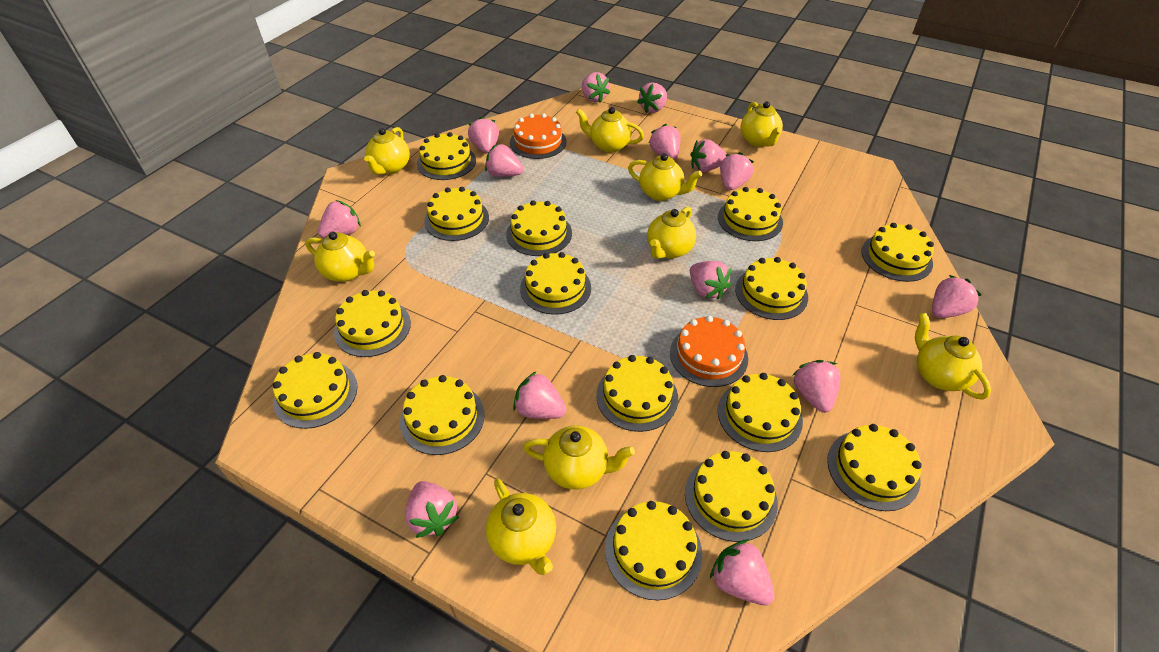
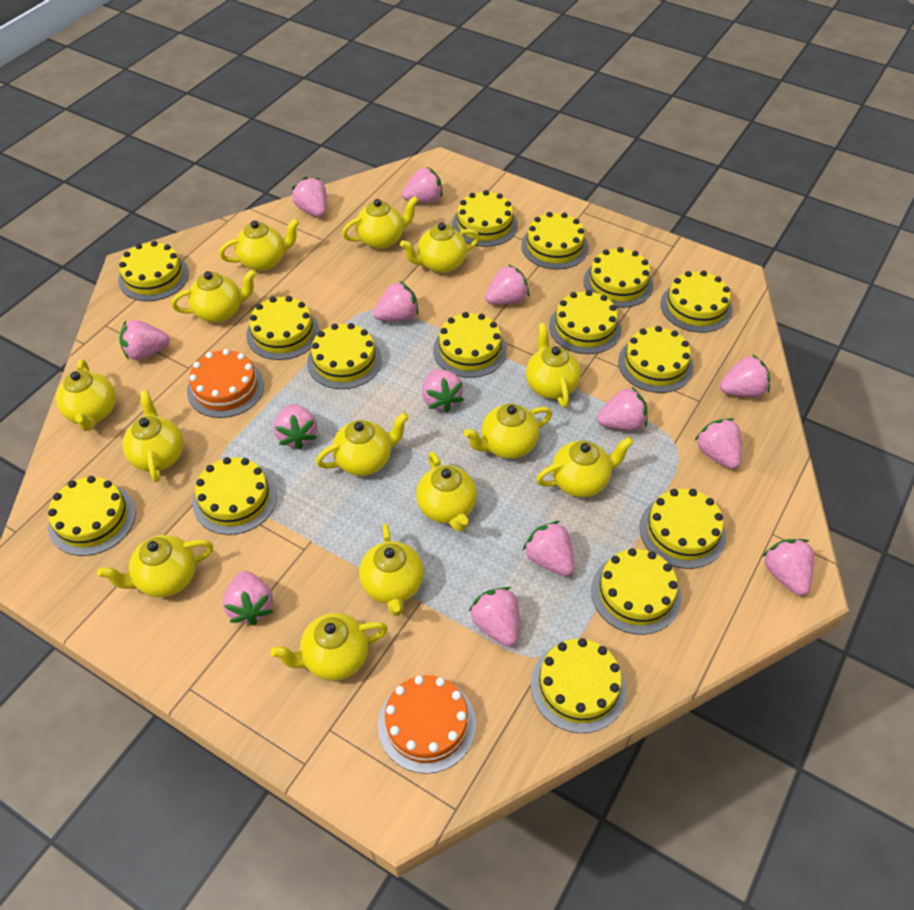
yellow teapot: 9 -> 14

